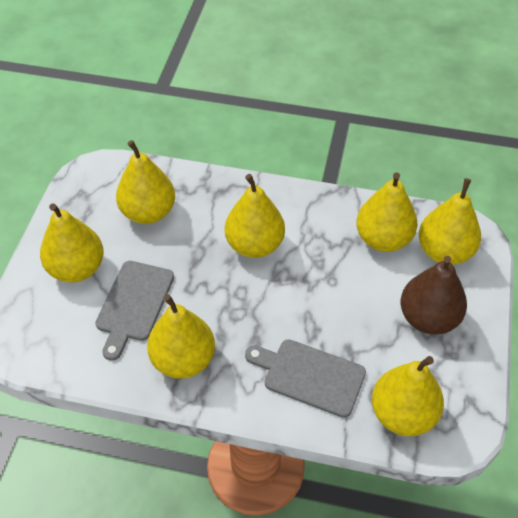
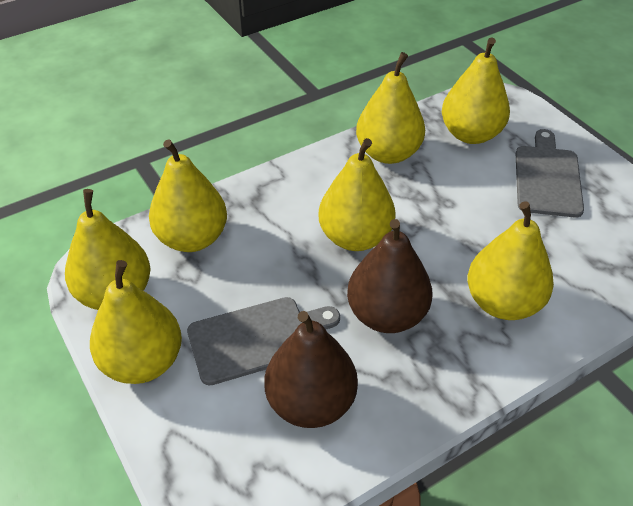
brown pear: 1 -> 2

